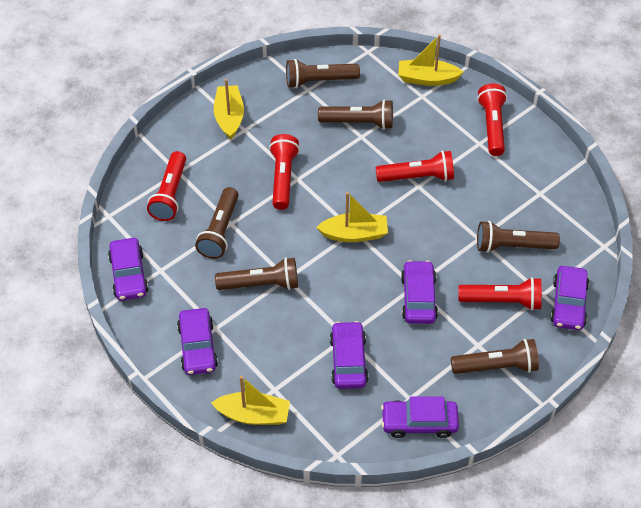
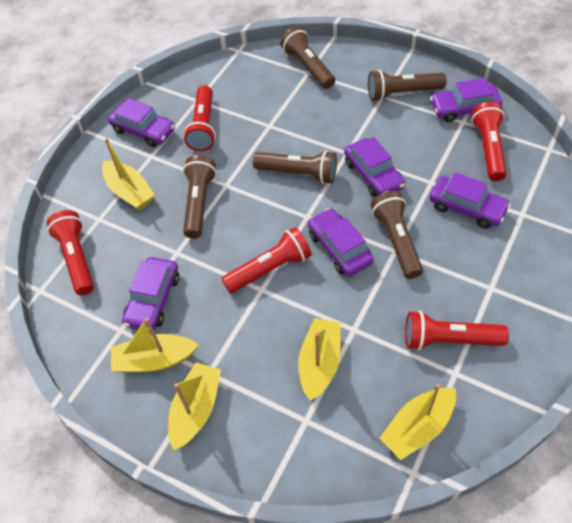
brown flashlight: 6 -> 5
yellow boat: 4 -> 5

